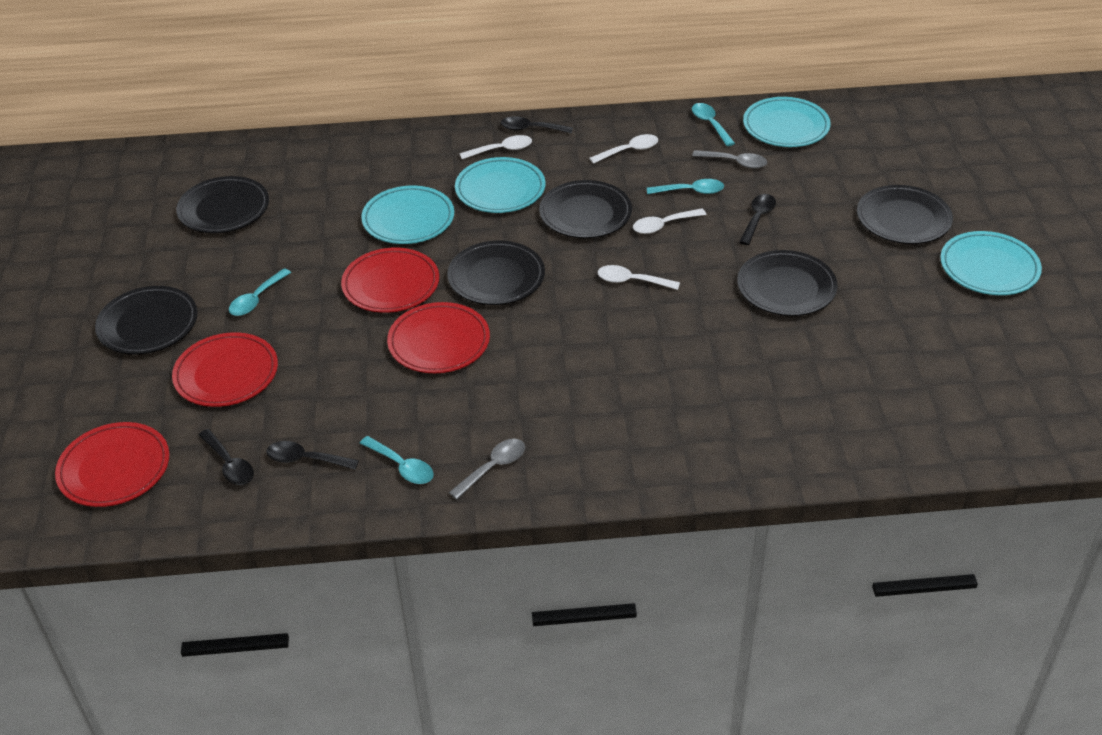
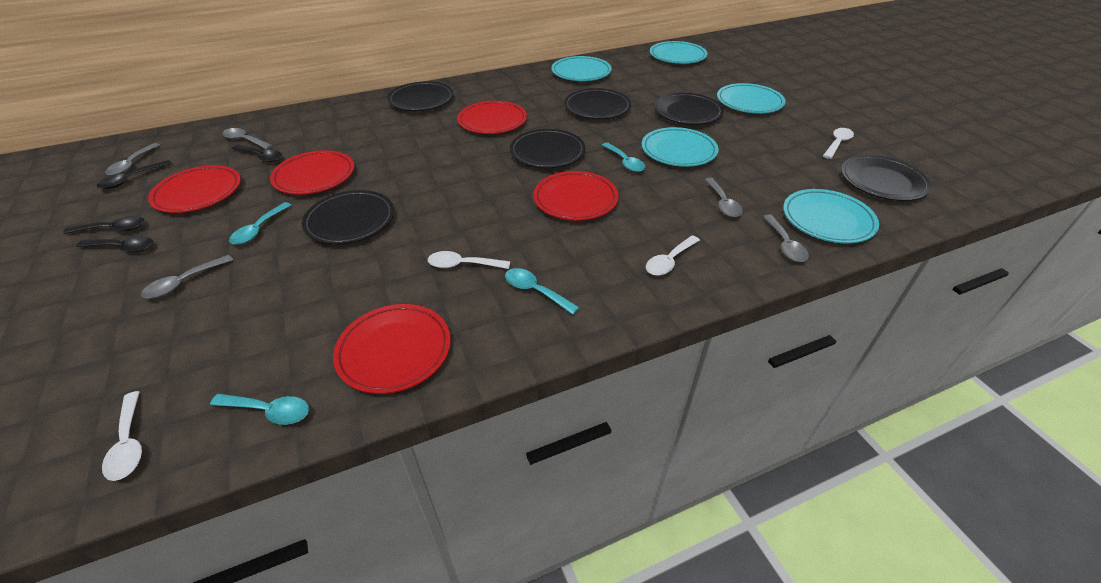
grey spoon: 2 -> 5
red plate: 4 -> 5
turquoise plate: 4 -> 5

